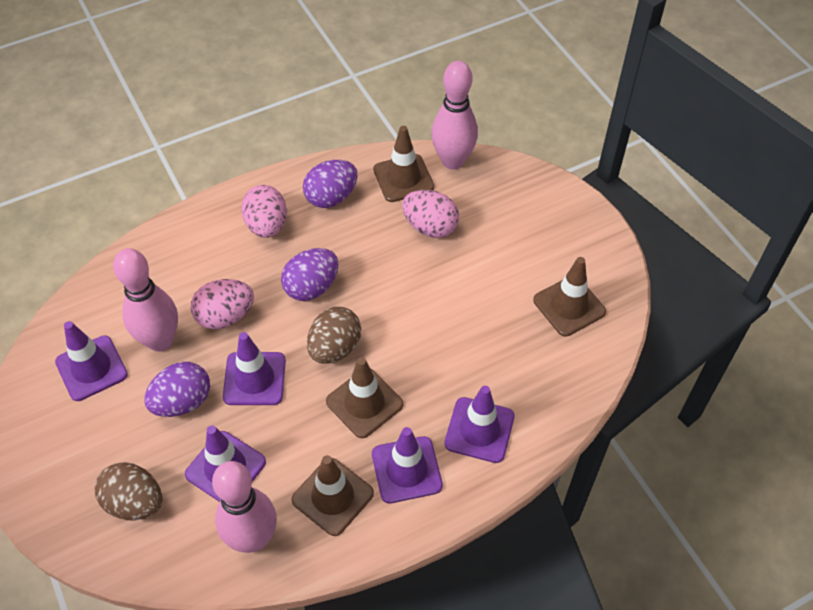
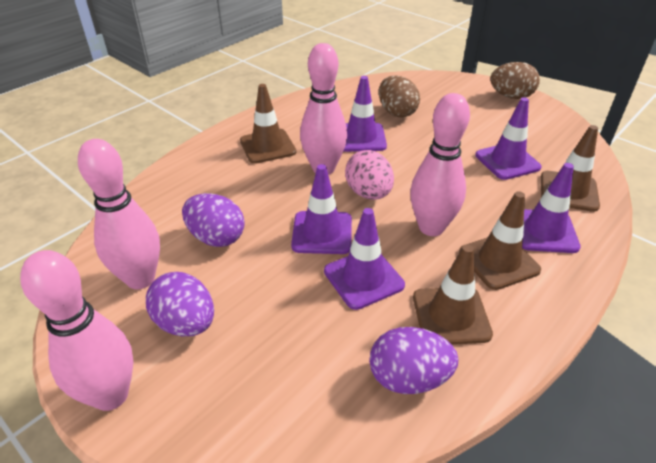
pink bowling pin: 3 -> 4
pink egg: 3 -> 1

